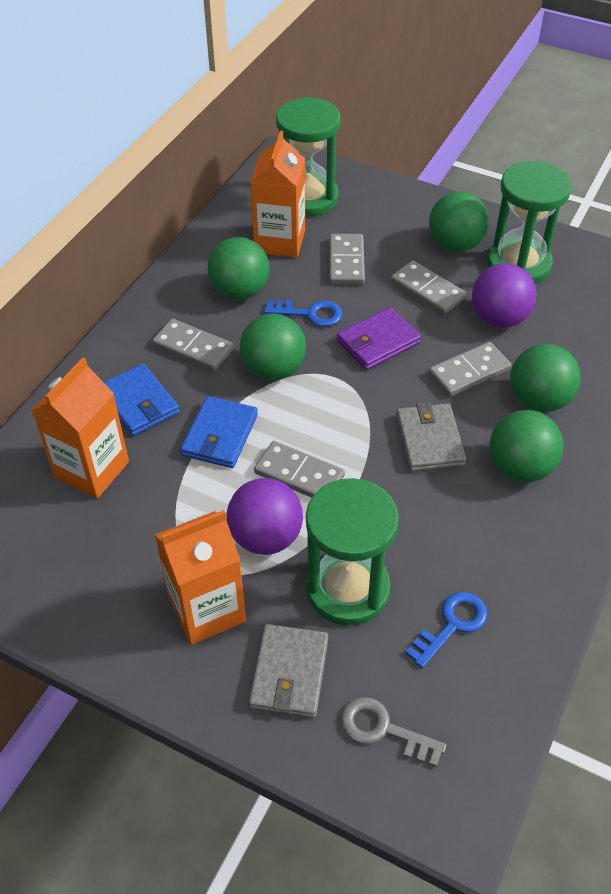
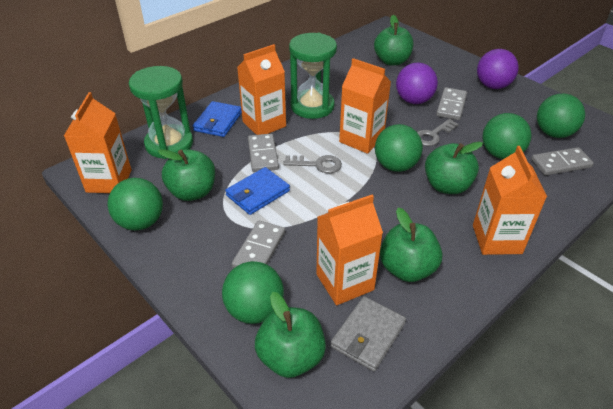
blue key: 2 -> 0
green apple: 0 -> 5
green hourglass: 3 -> 2
grey domino: 5 -> 4
grey key: 1 -> 2
grey wallet: 2 -> 1
orange carton: 3 -> 5
purple wallet: 1 -> 0

